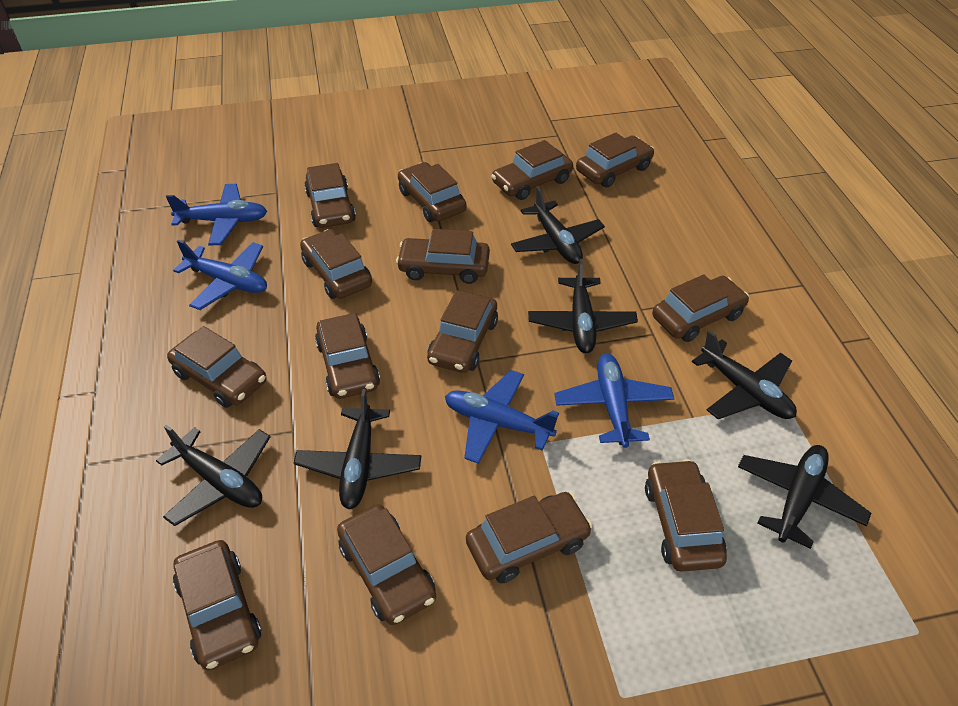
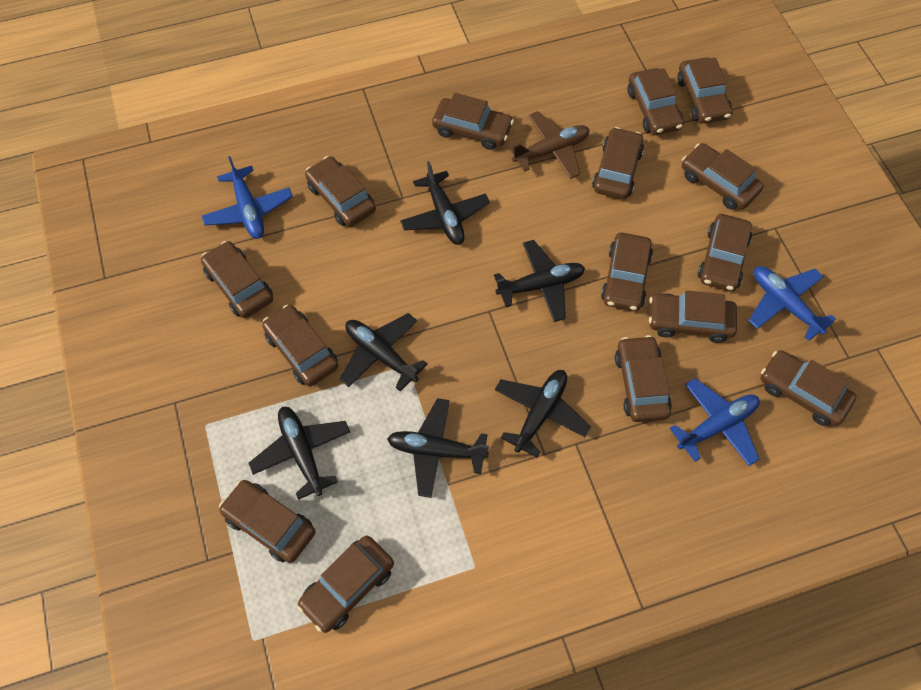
blue plane: 4 -> 3
brown car: 14 -> 15
brown plane: 0 -> 1

